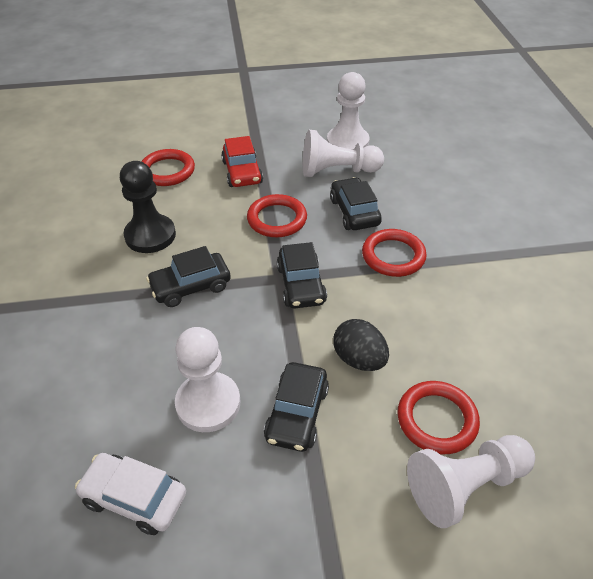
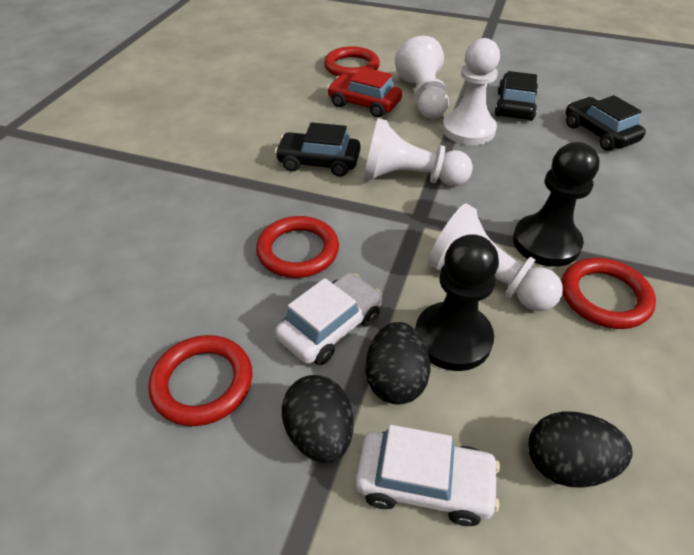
black car: 4 -> 3
black egg: 1 -> 3
black pawn: 1 -> 2
white car: 1 -> 2

